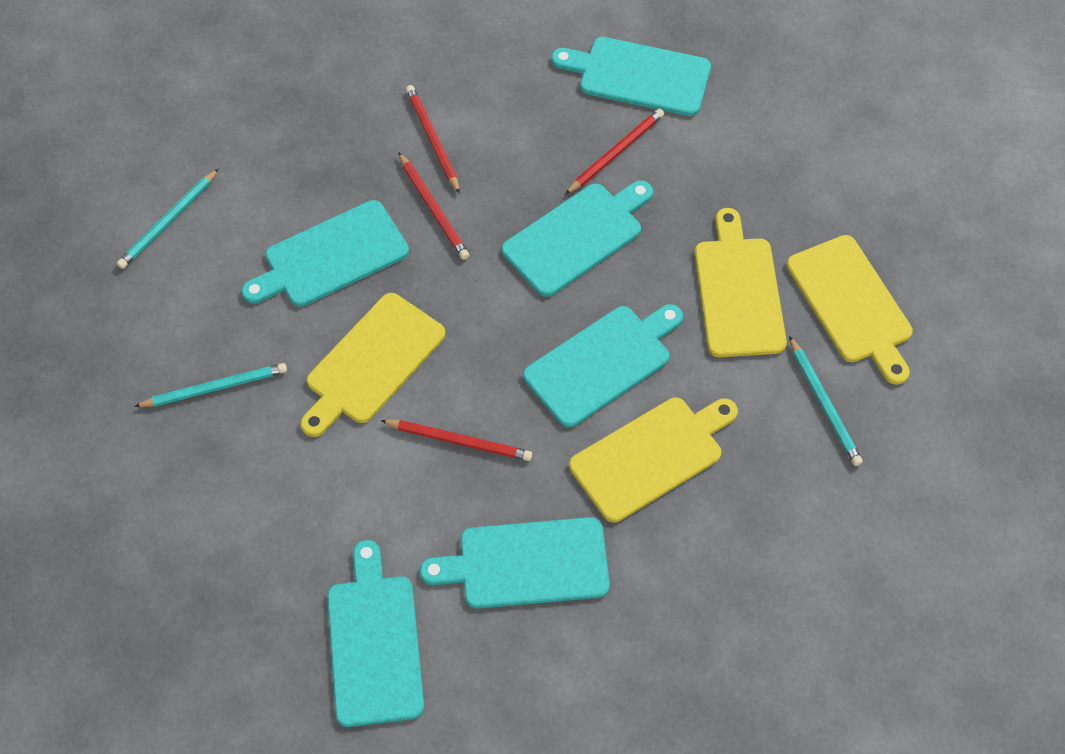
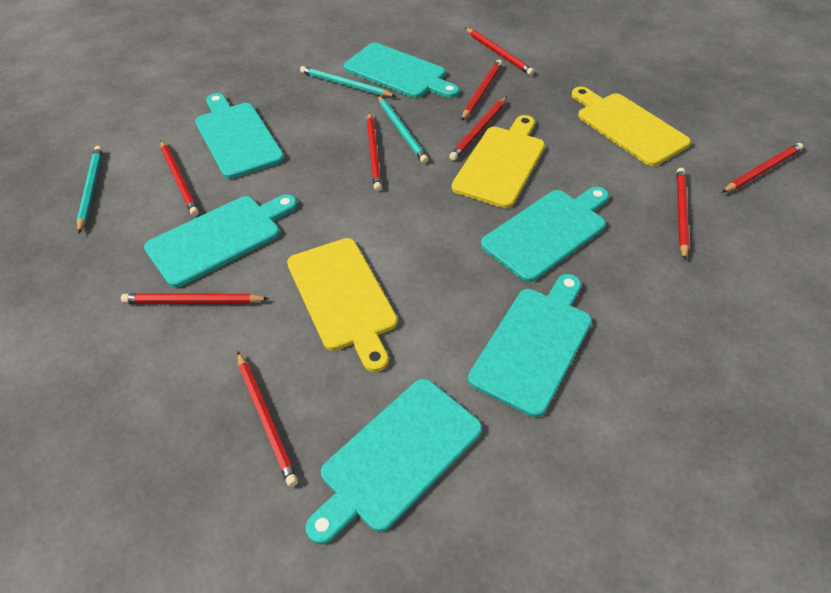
red pencil: 4 -> 9
yellow cutting board: 4 -> 3

